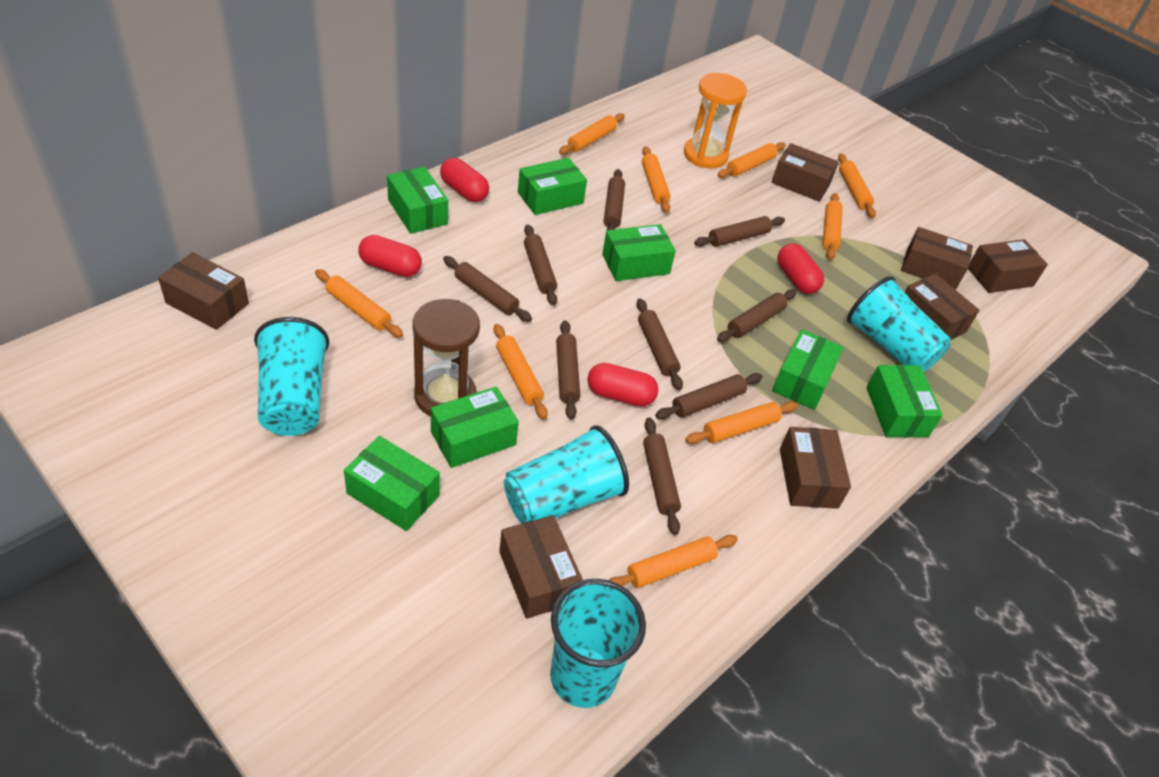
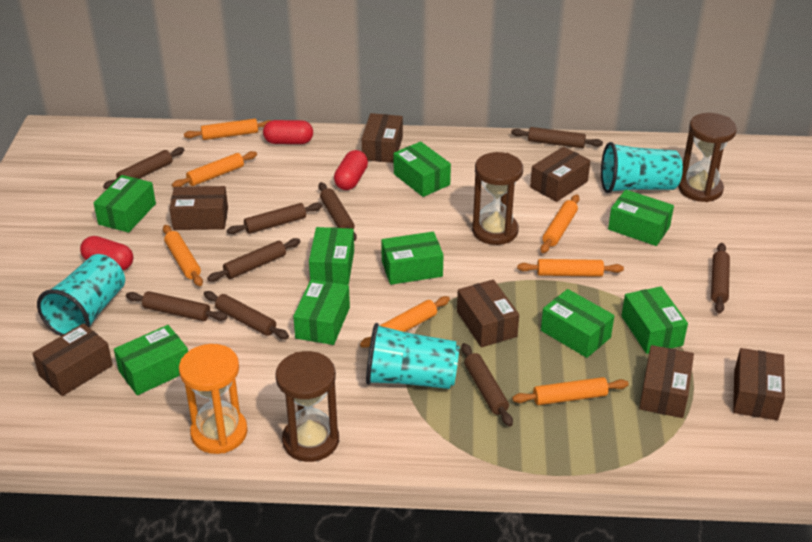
brown hourglass: 1 -> 3
green box: 7 -> 9
orange rolling pin: 9 -> 7
red capsule: 4 -> 3
turquoise cup: 4 -> 3

